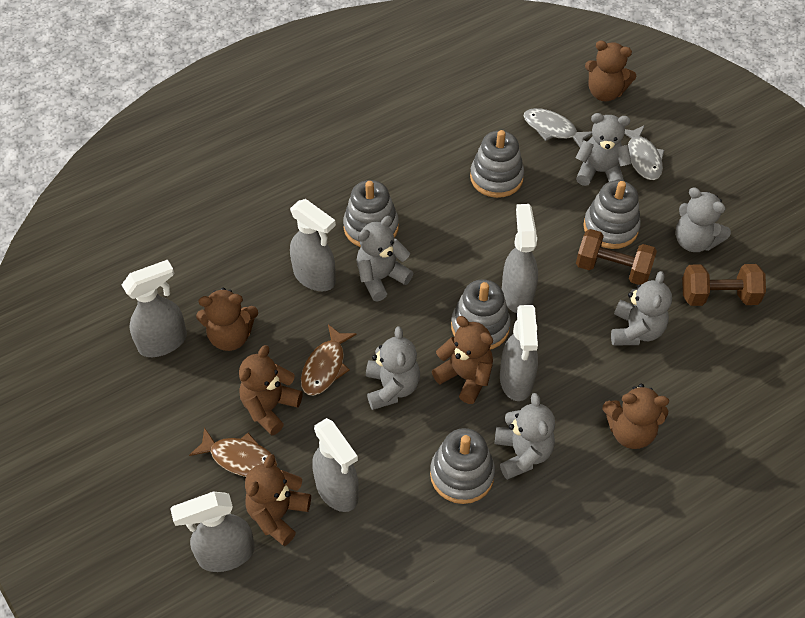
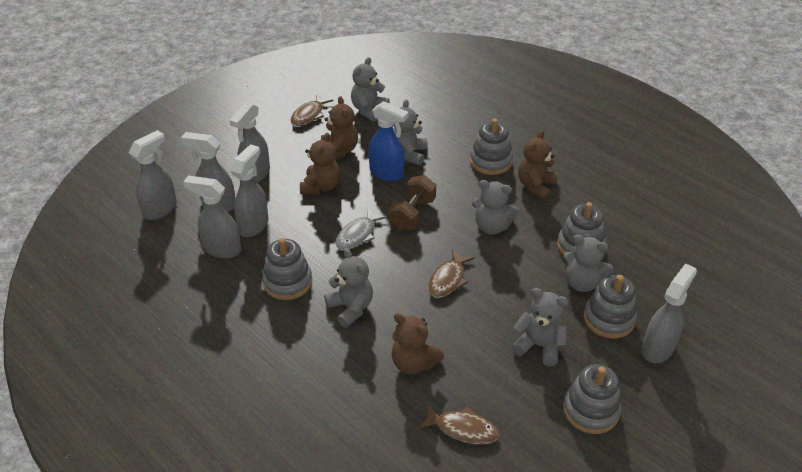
blue spray bottle: 0 -> 1
brown dumbbell: 2 -> 1
brown fish: 2 -> 3
brown teddy bear: 6 -> 4
grey fish: 2 -> 1

